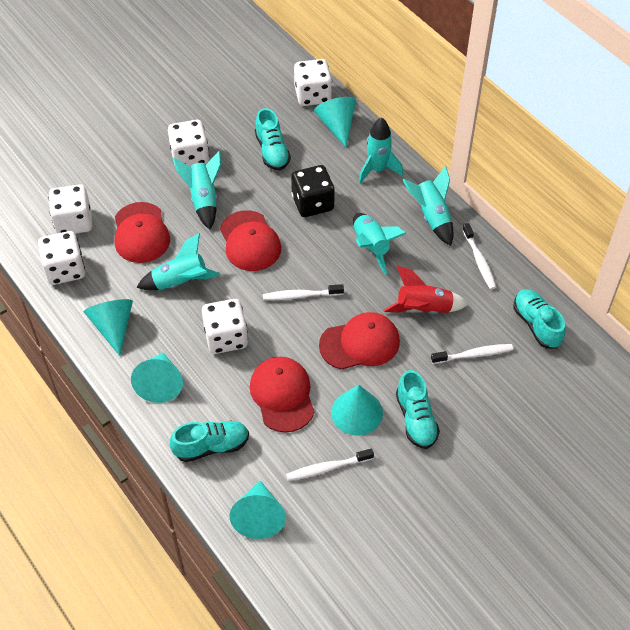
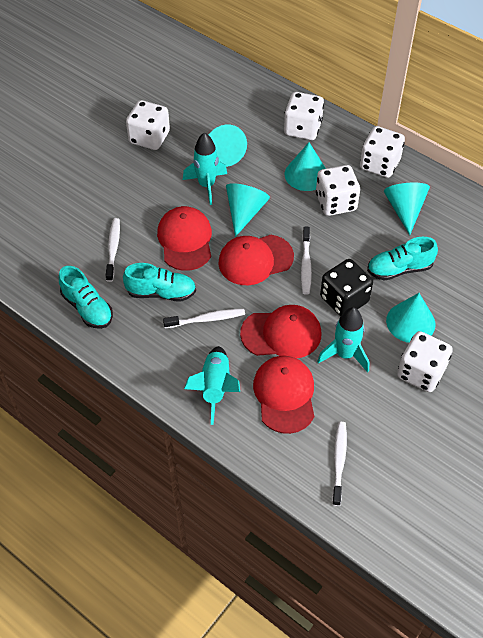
red rocket: 1 -> 0
turquoise rocket: 5 -> 3
turquoise shoe: 4 -> 3

